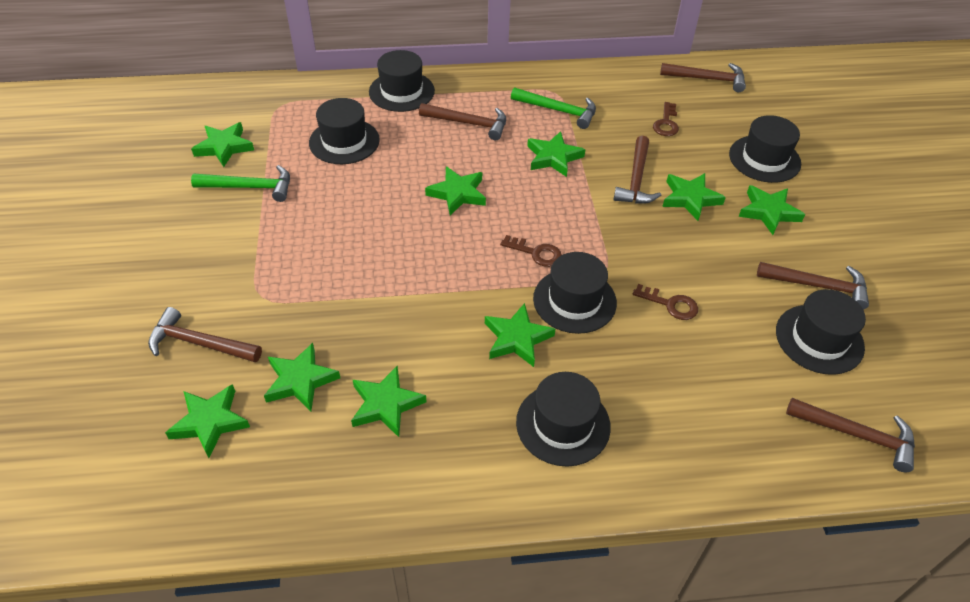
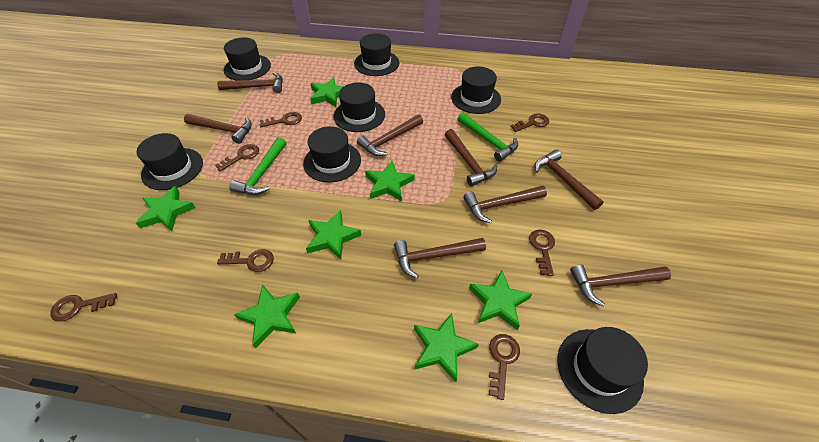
black hat: 6 -> 7
brown hammer: 6 -> 8
brown key: 3 -> 7
green star: 9 -> 7

